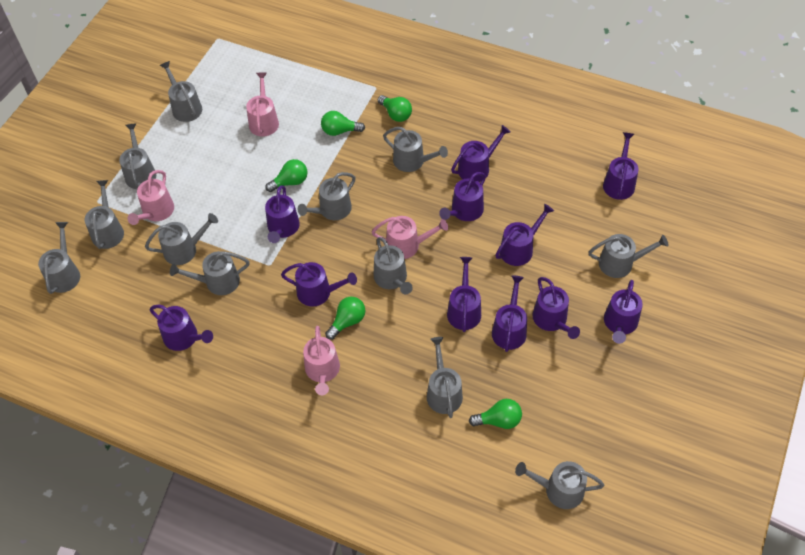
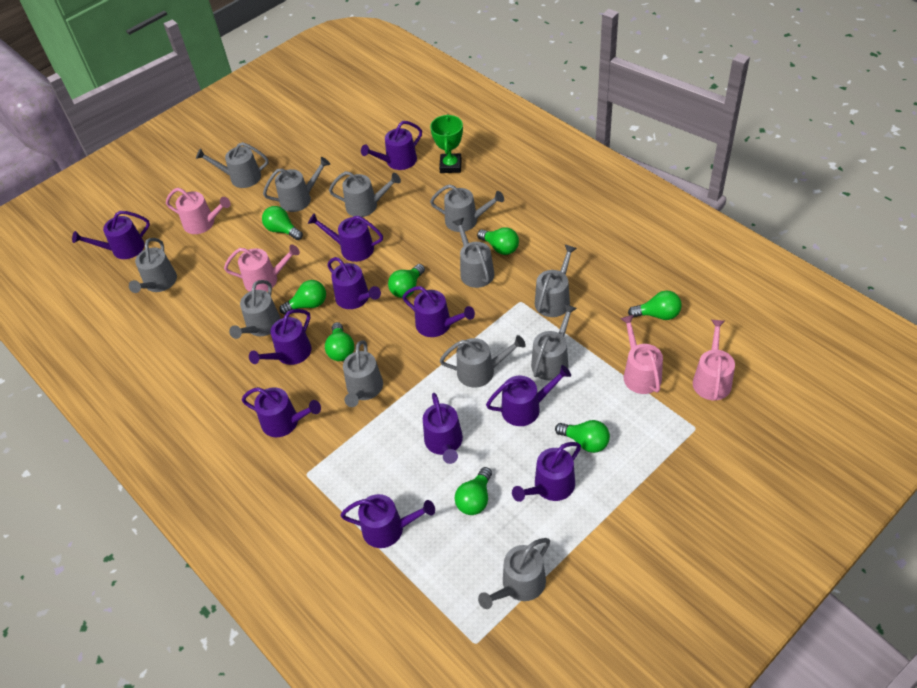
green light bulb: 5 -> 8
green trophy: 0 -> 1

